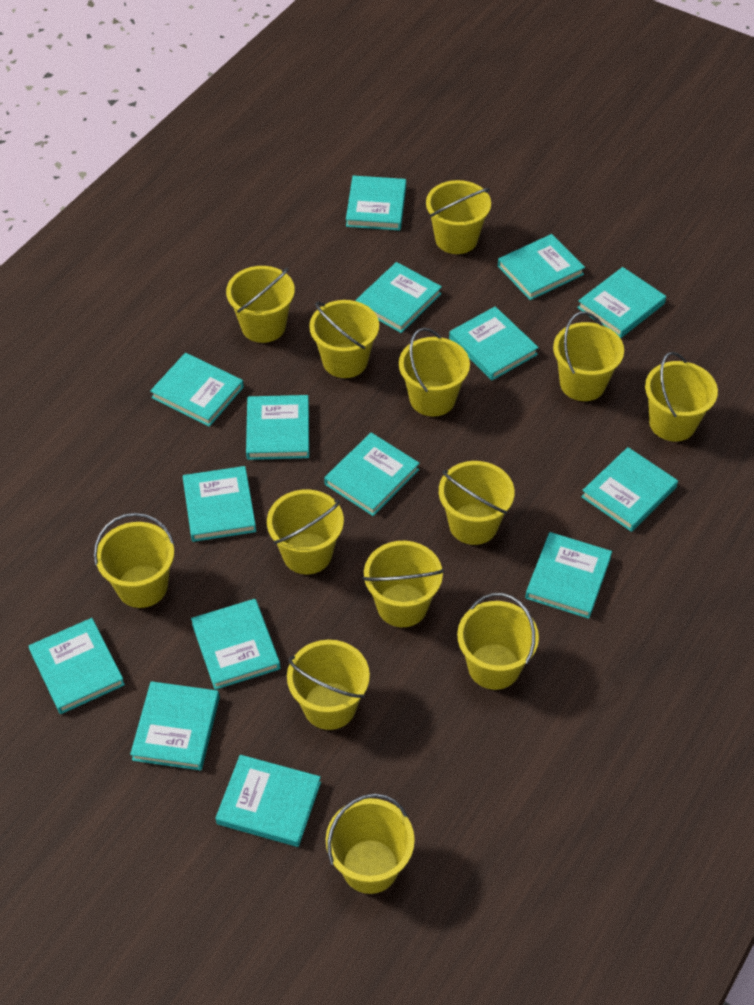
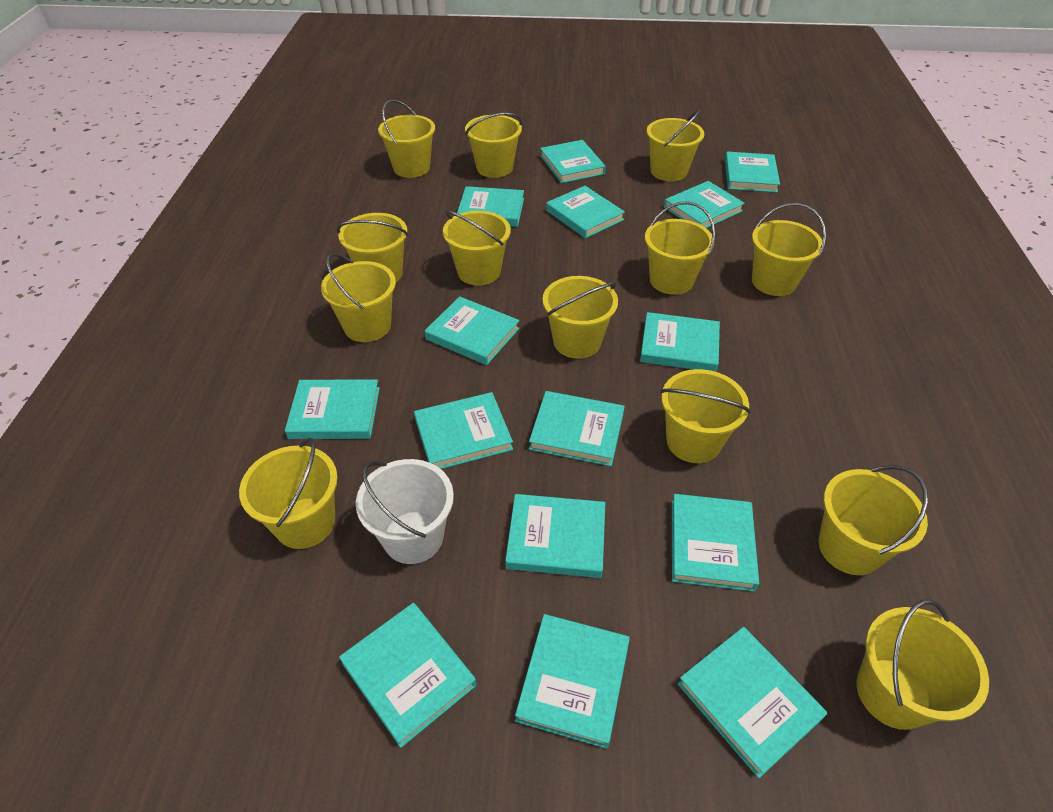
white bucket: 0 -> 1

